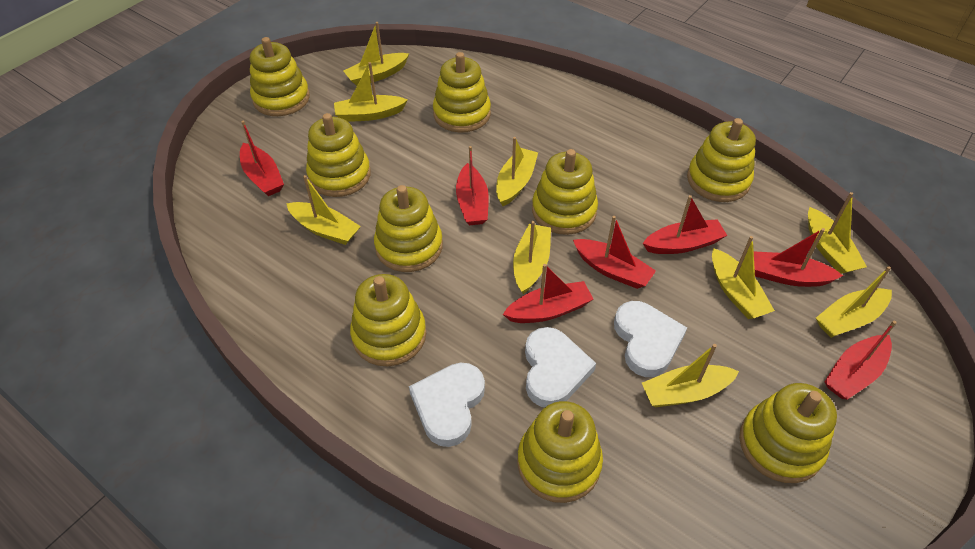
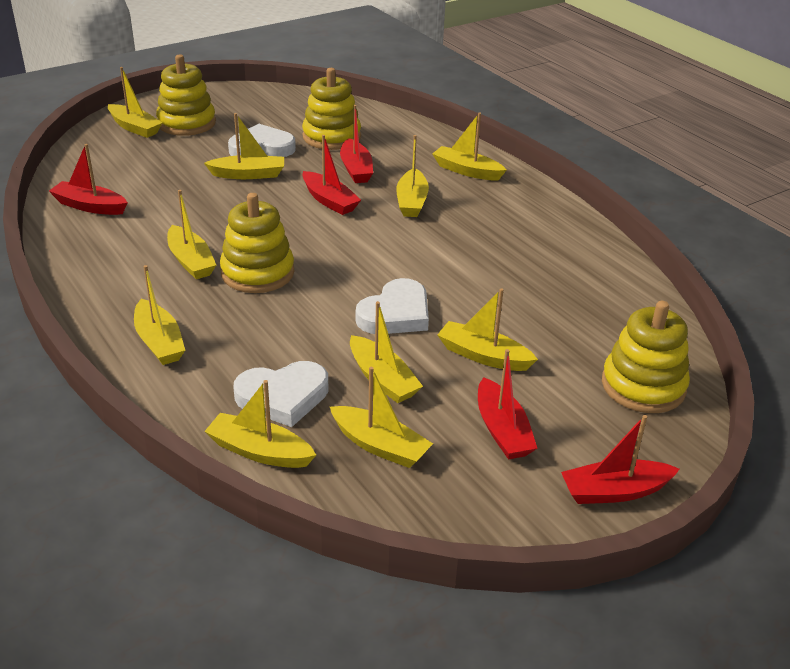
red boat: 7 -> 5
yellow boat: 9 -> 10
yellow stacking toy: 9 -> 4

